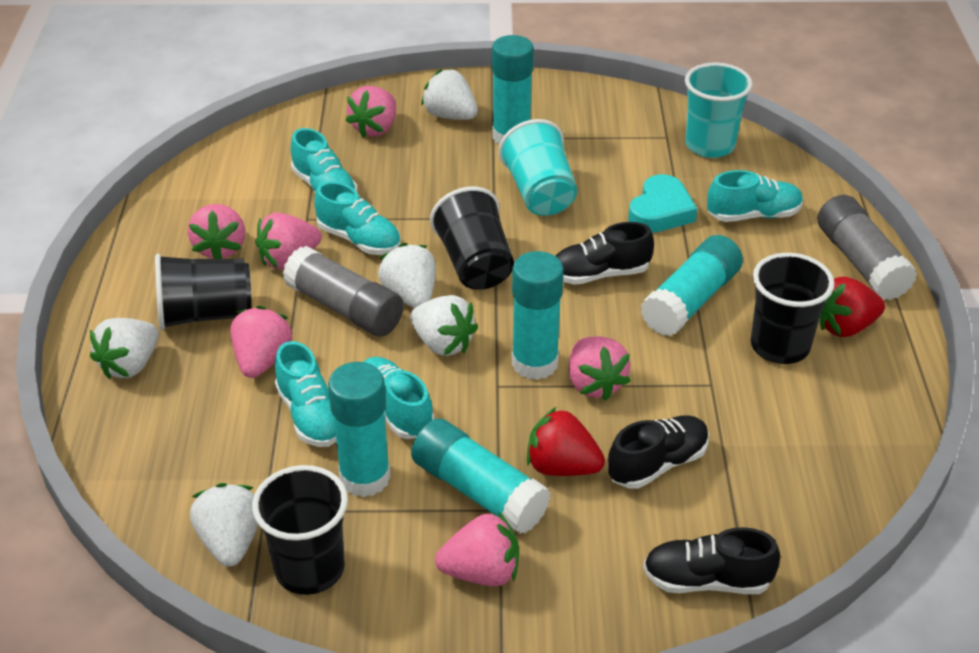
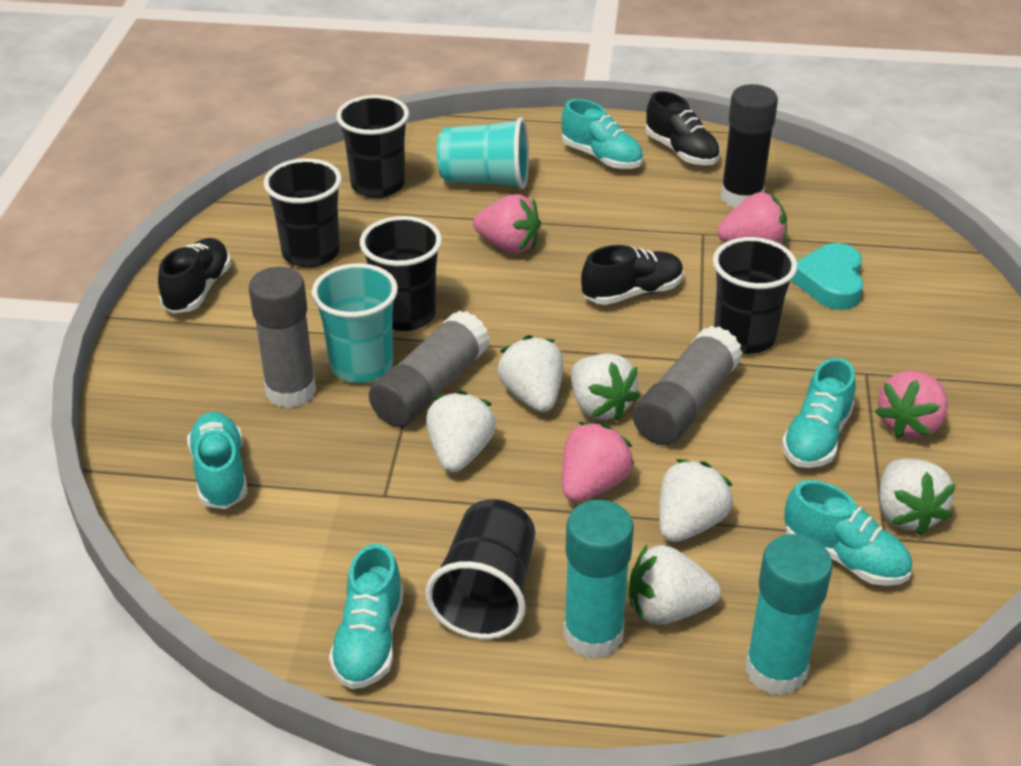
black cup: 4 -> 5
black glue stick: 0 -> 1
grey glue stick: 2 -> 3
pink strawberry: 6 -> 4
red strawberry: 2 -> 0
turquoise glue stick: 5 -> 2
white strawberry: 5 -> 6

